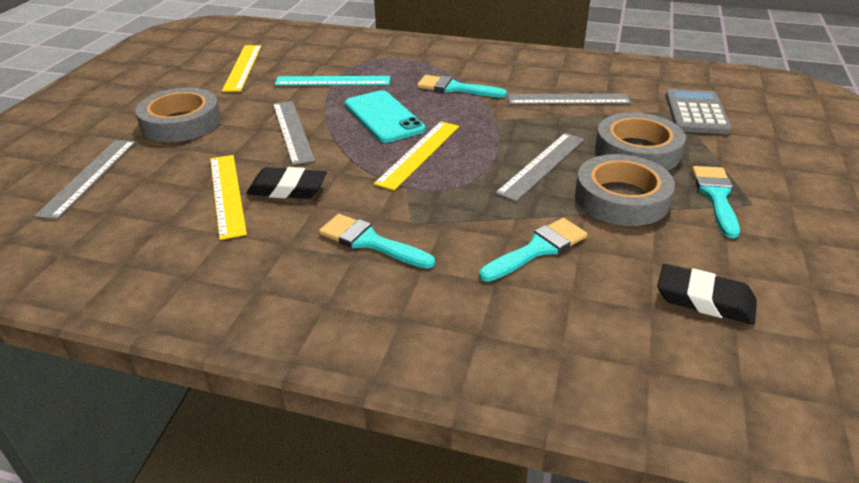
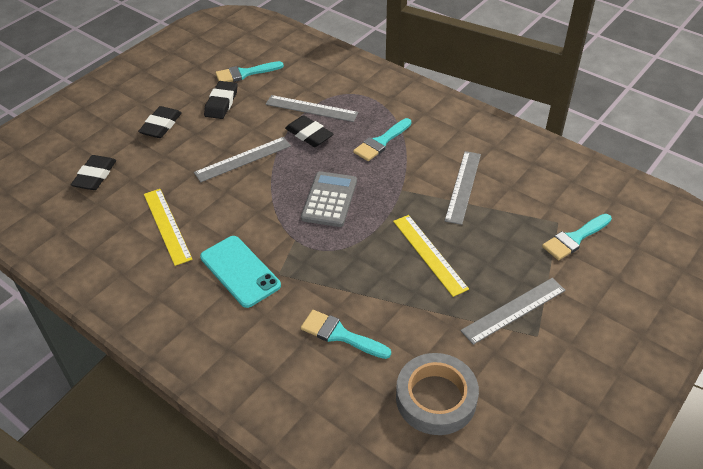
black eraser: 2 -> 4
grey tape: 3 -> 1
turquoise ruler: 1 -> 0
yellow ruler: 3 -> 2

